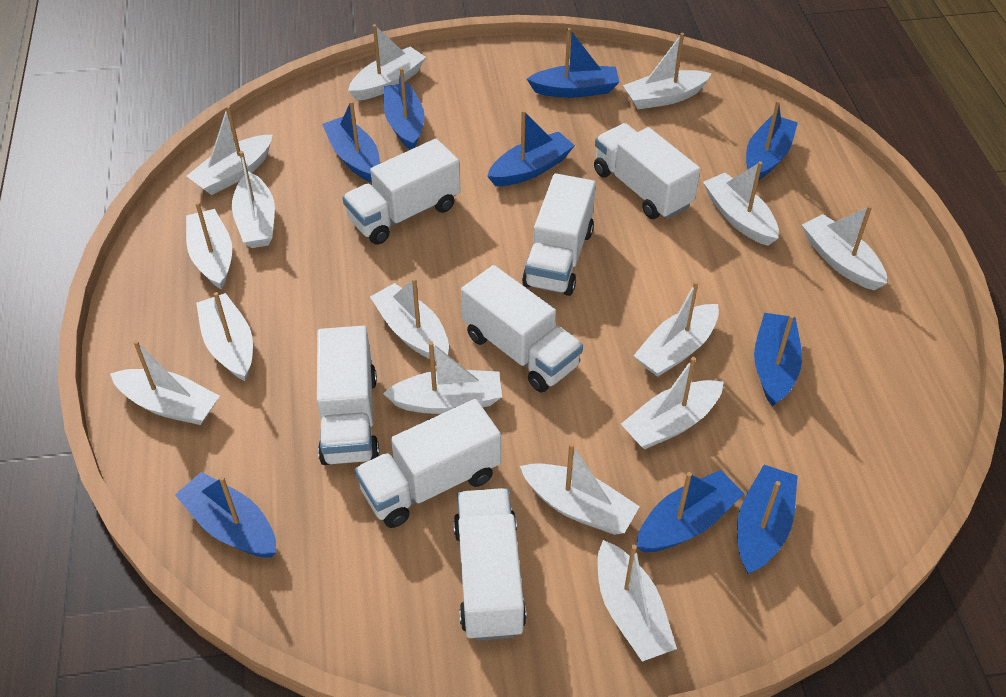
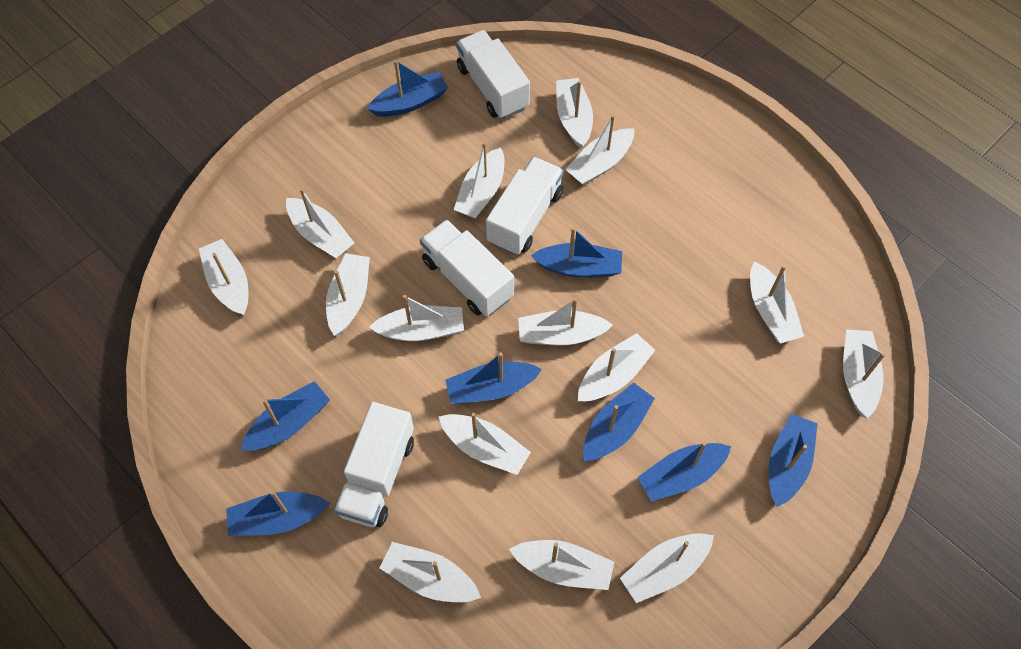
blue boat: 9 -> 8
white truck: 7 -> 4

